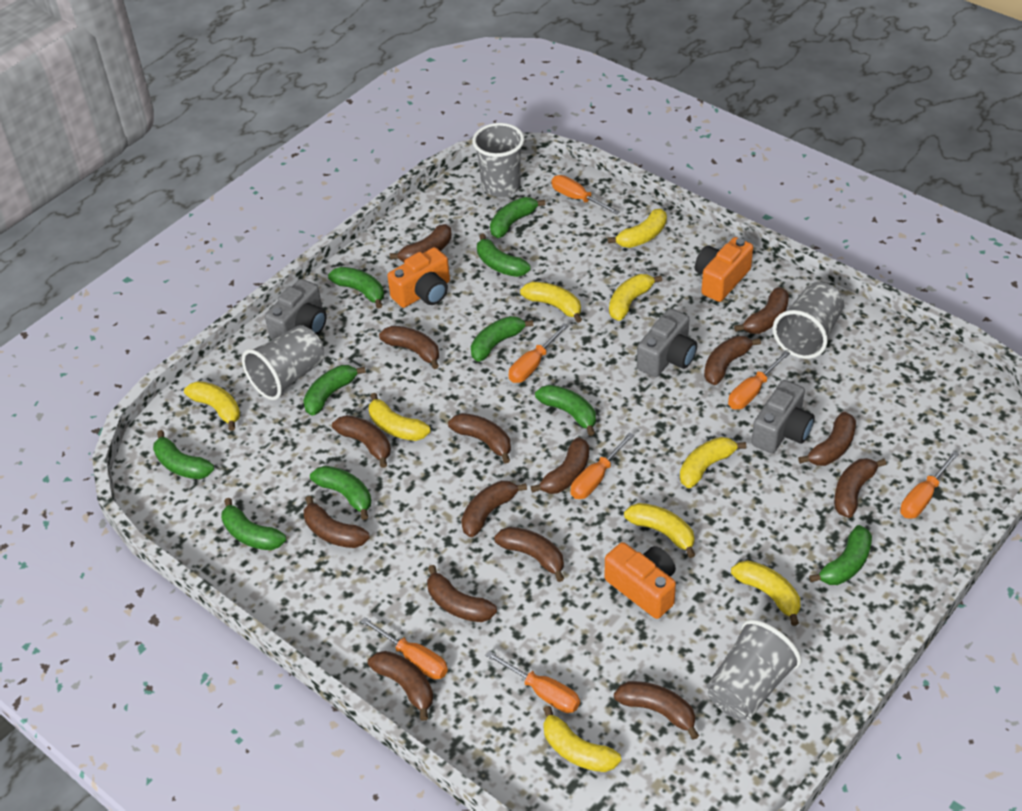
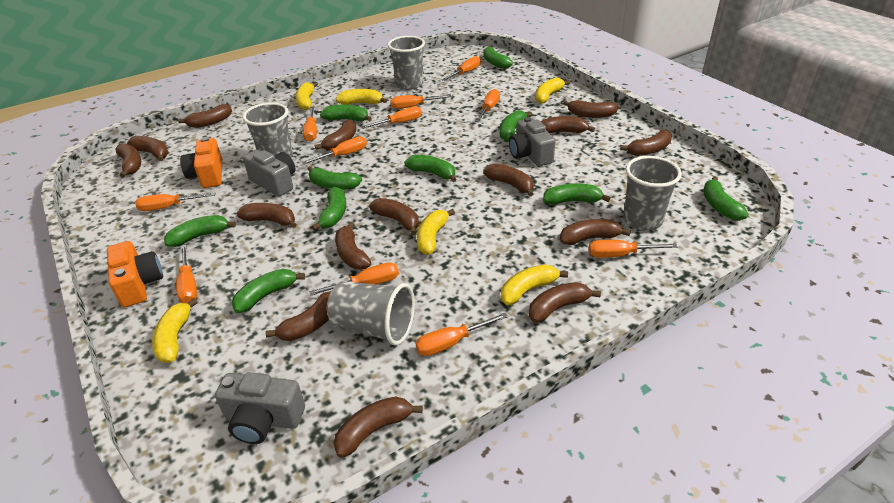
orange camera: 3 -> 2
orange screwdriver: 7 -> 11
yellow banana: 9 -> 6

